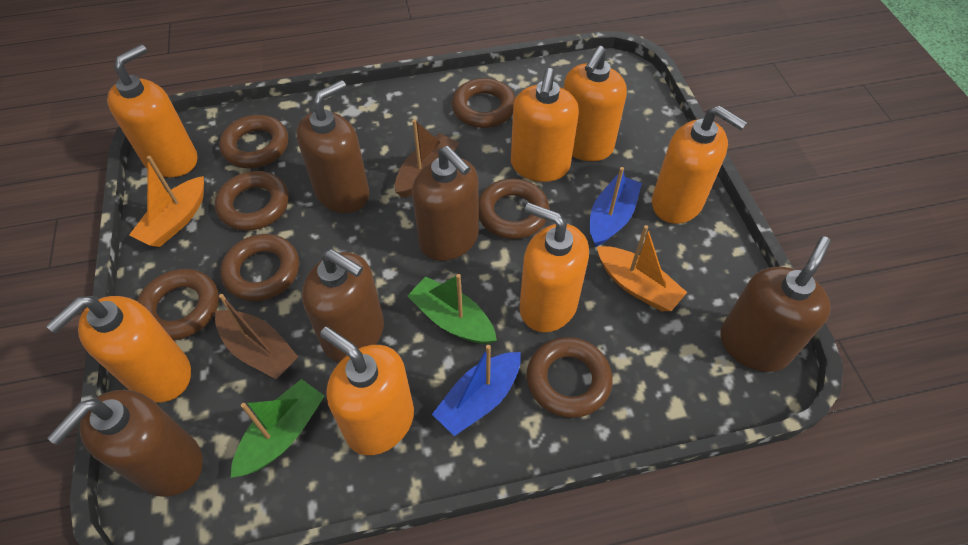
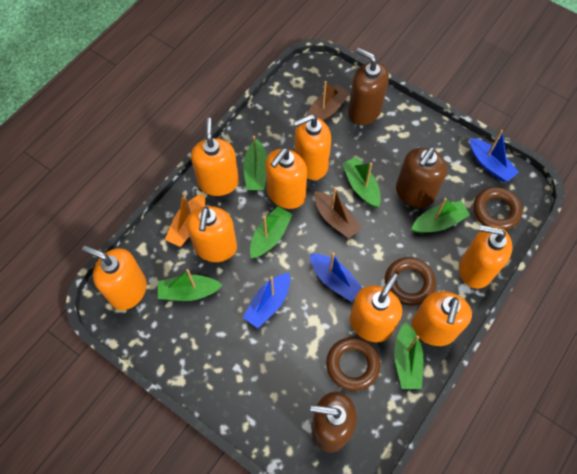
blue boat: 2 -> 3
brown ring: 7 -> 3
brown soap dispenser: 5 -> 3
green boat: 2 -> 6
orange boat: 2 -> 1
orange soap dispenser: 7 -> 8

